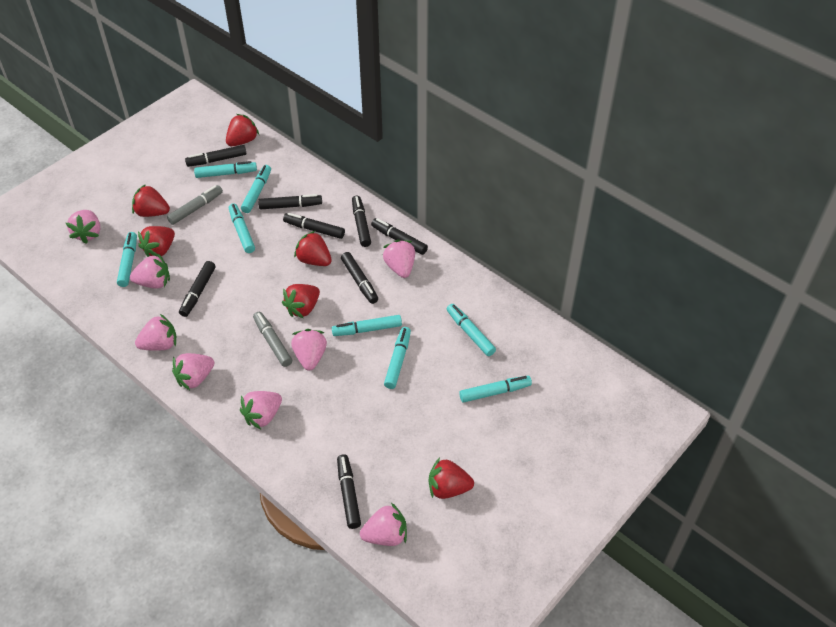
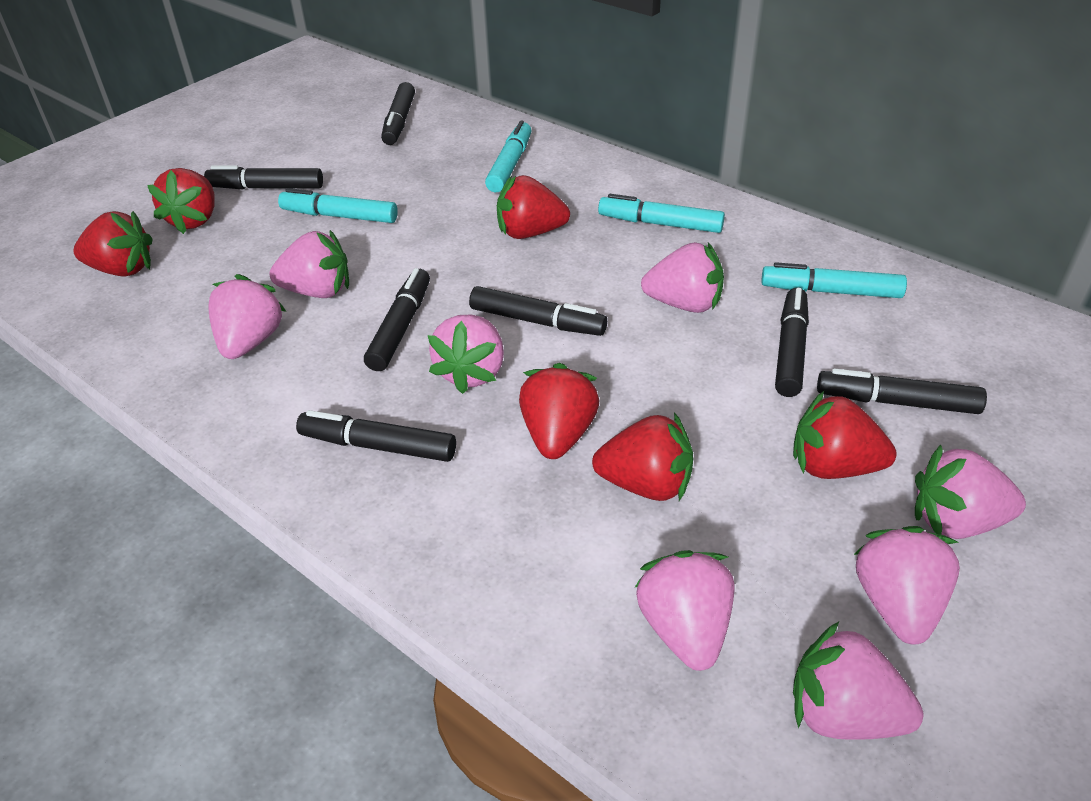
black marker: 8 -> 7
grey marker: 2 -> 0
turquoise marker: 8 -> 4

